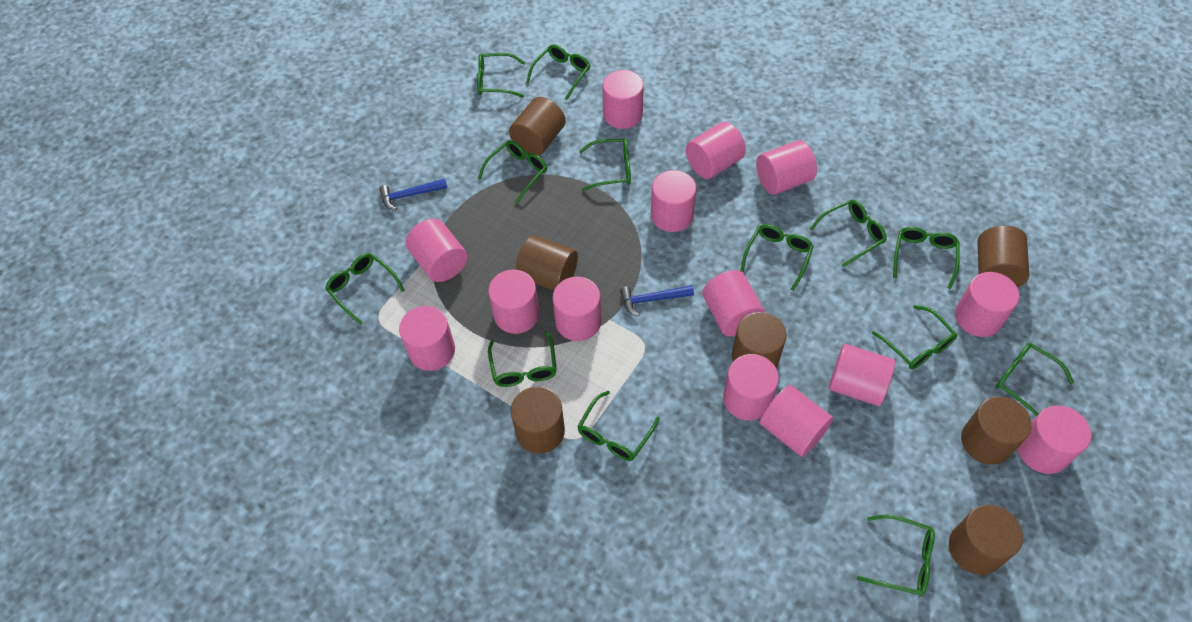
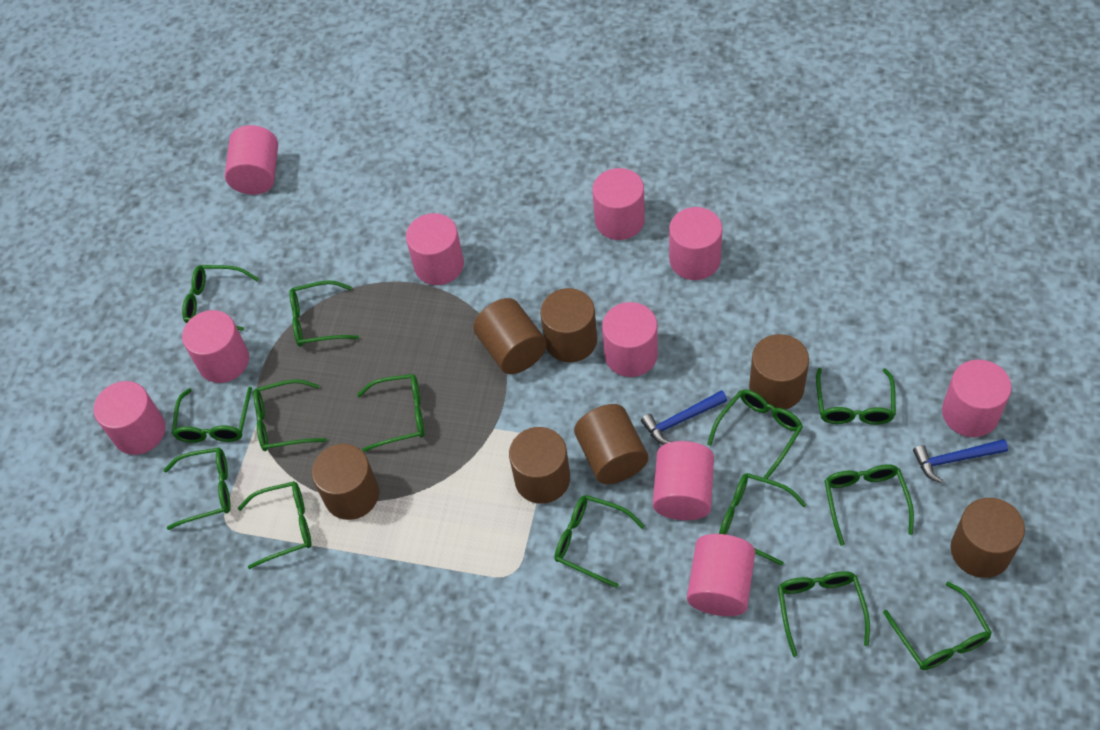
green glasses: 13 -> 14
pink cylinder: 14 -> 10

